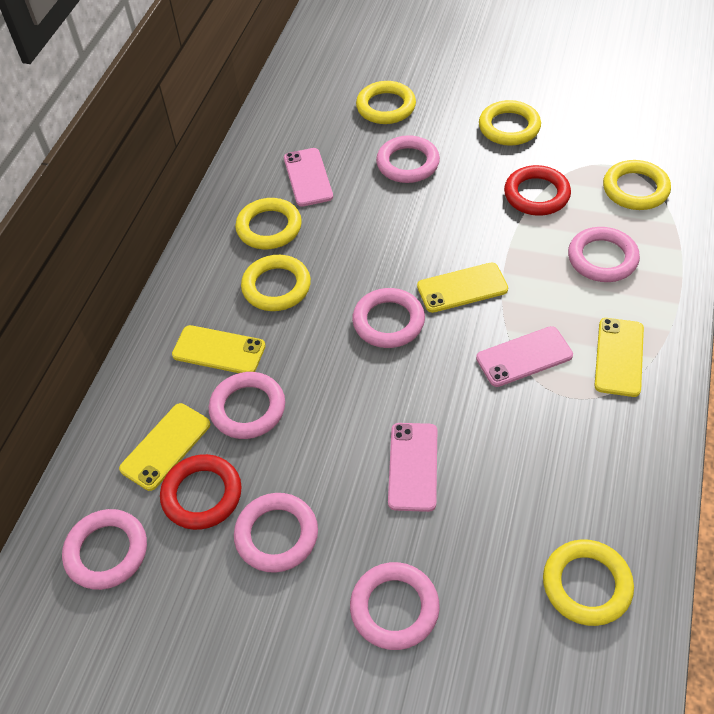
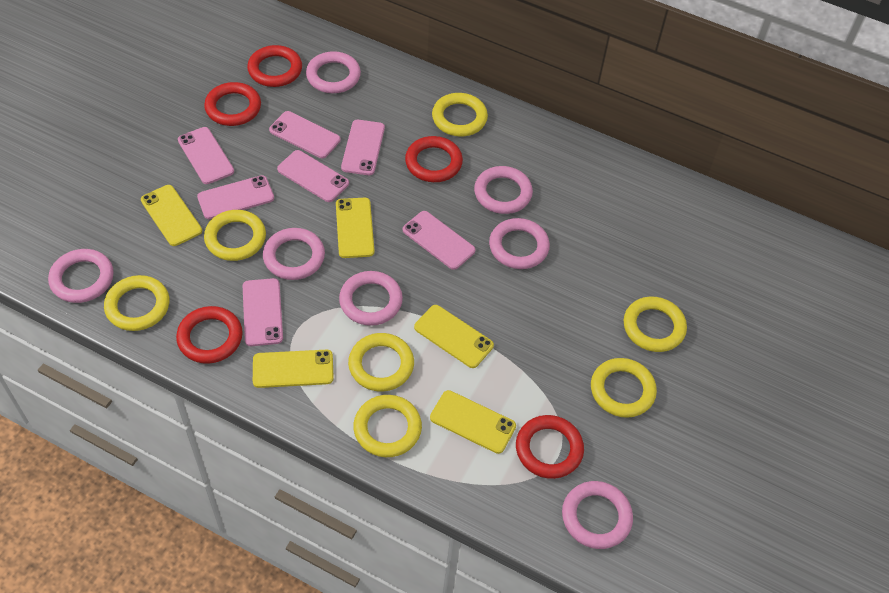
pink phone: 3 -> 7
red ring: 2 -> 5
yellow phone: 4 -> 5
yellow ring: 6 -> 7

